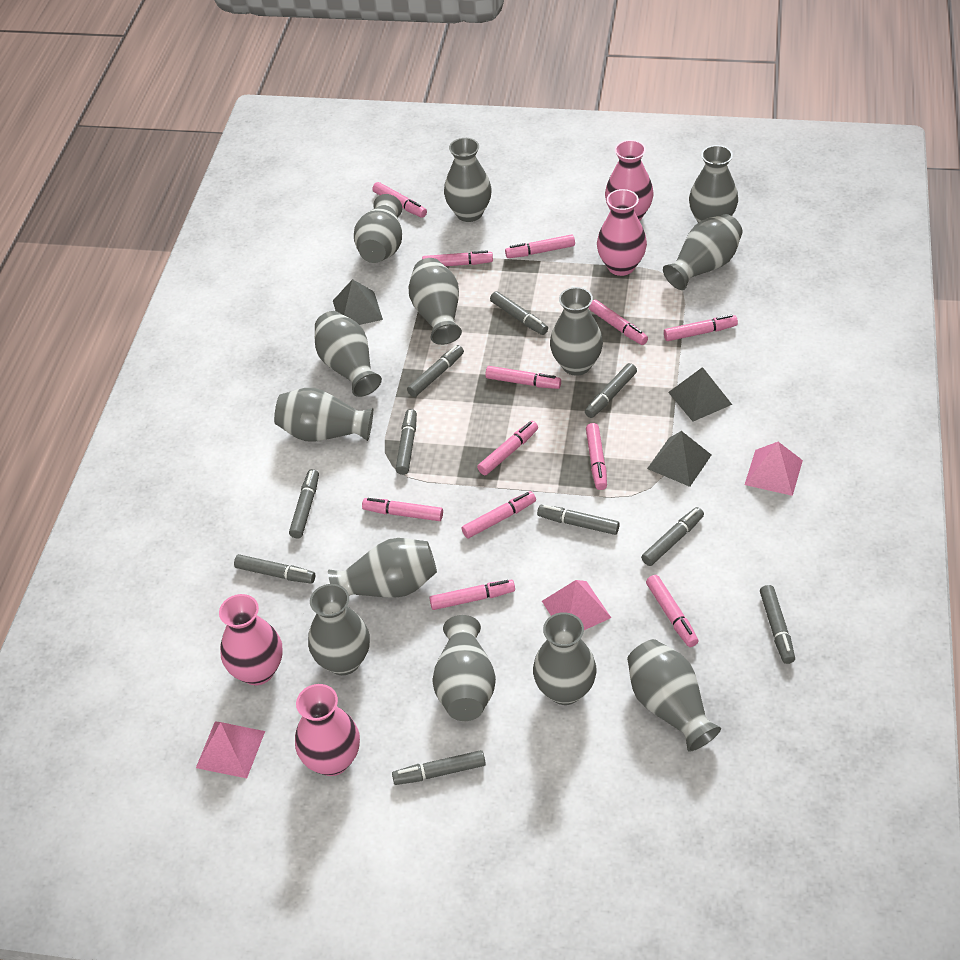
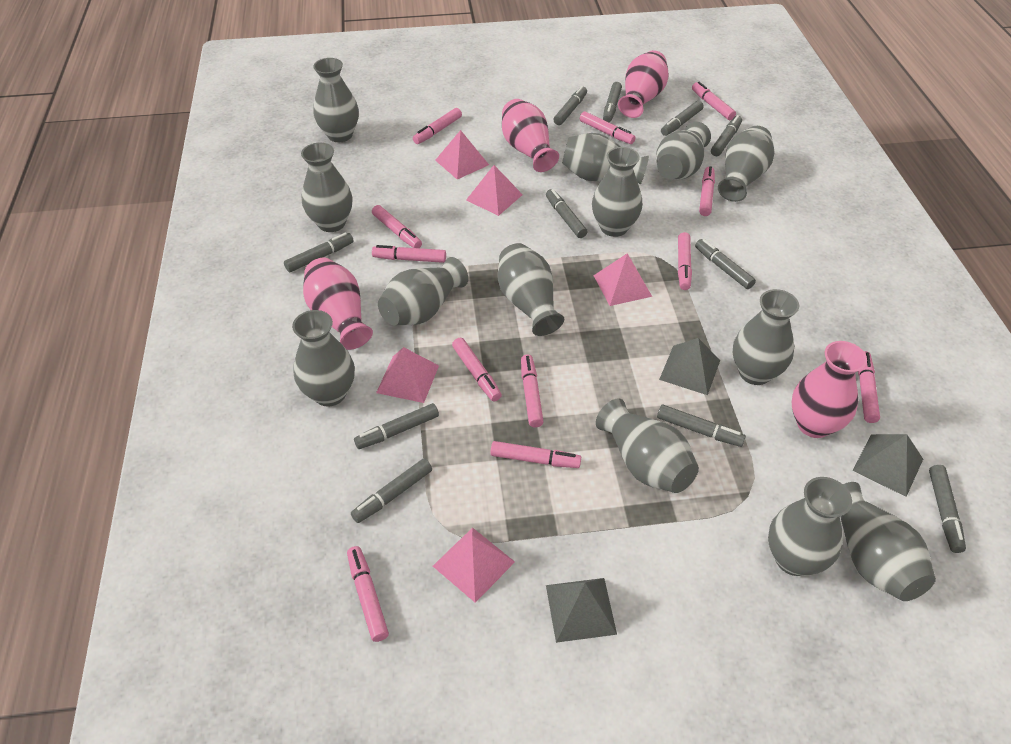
grey marker: 10 -> 11
pink pyramid: 3 -> 5

